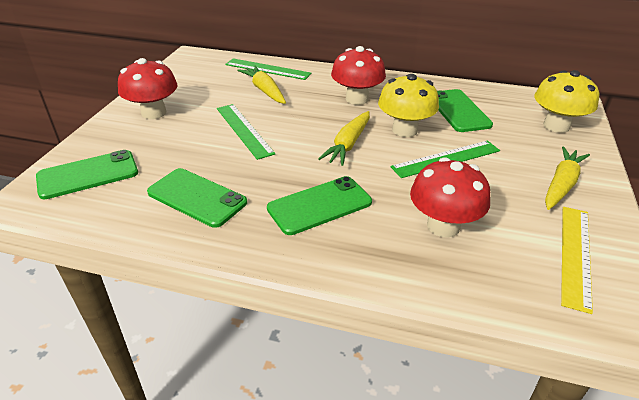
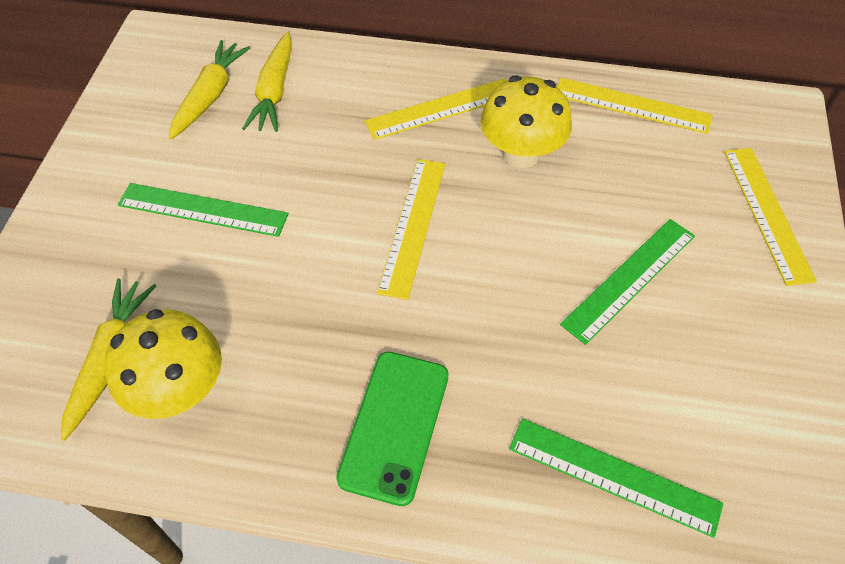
green phone: 4 -> 1
red mushroom: 3 -> 0
yellow ruler: 1 -> 4

